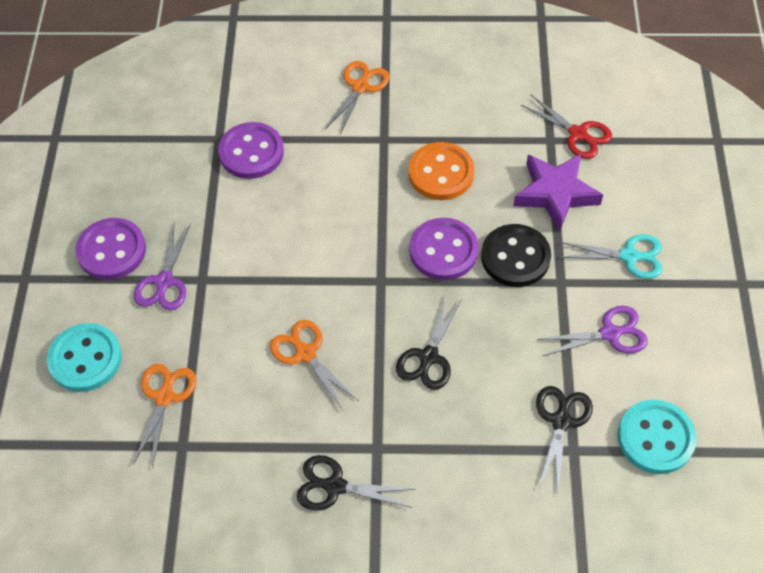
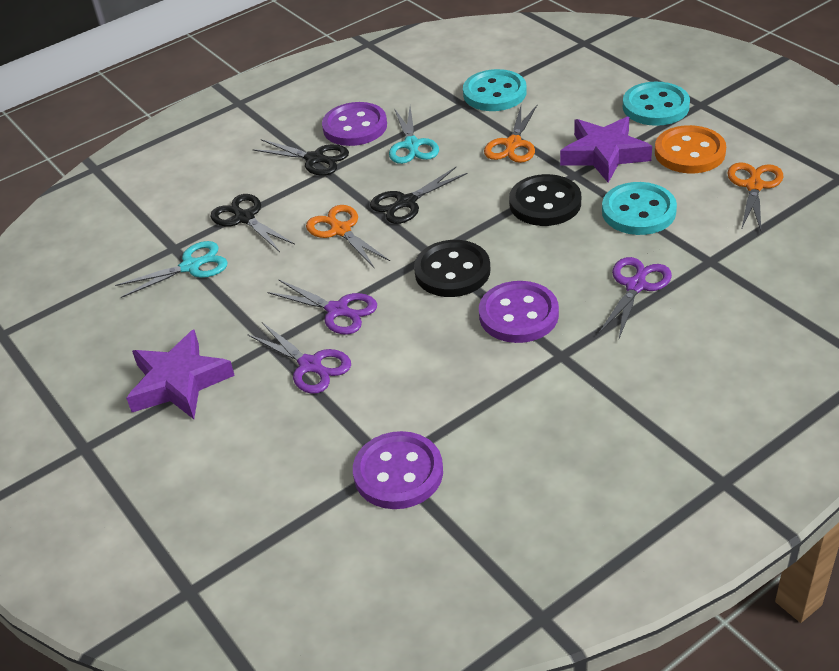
black button: 1 -> 2
purple scissors: 2 -> 3
purple star: 1 -> 2
red scissors: 1 -> 0
turquoise button: 2 -> 3
turquoise scissors: 1 -> 2

